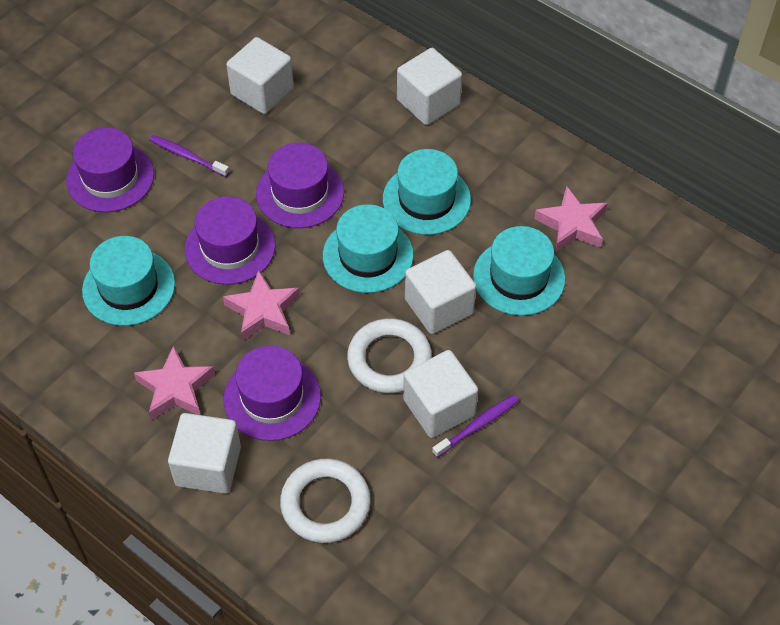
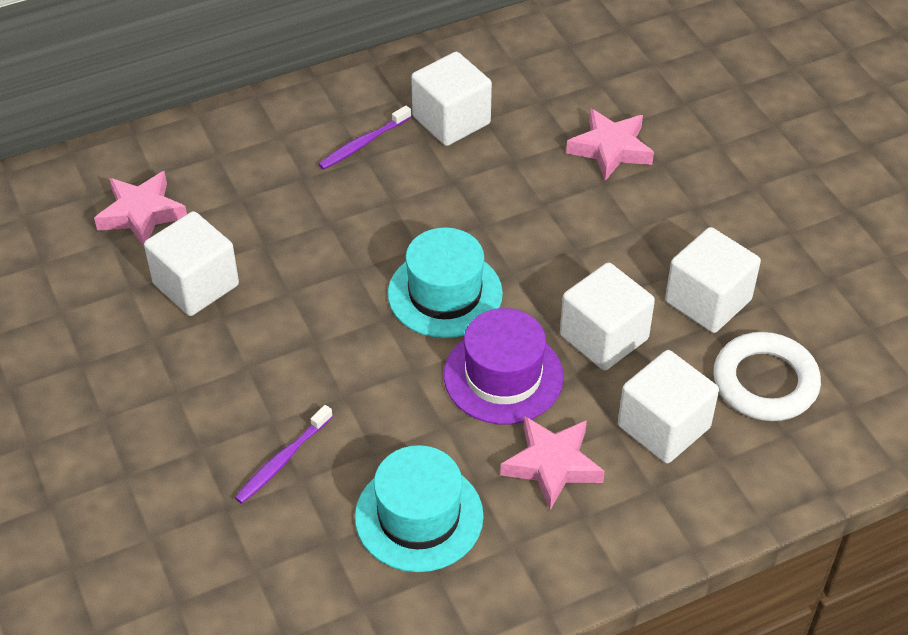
purple hat: 4 -> 1
turquoise hat: 4 -> 2
white ring: 2 -> 1

